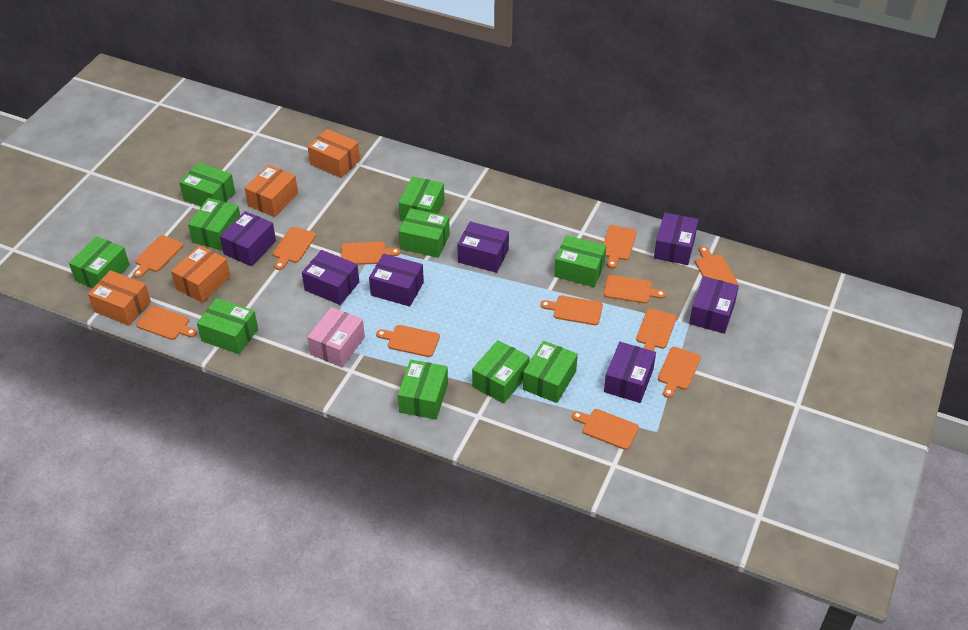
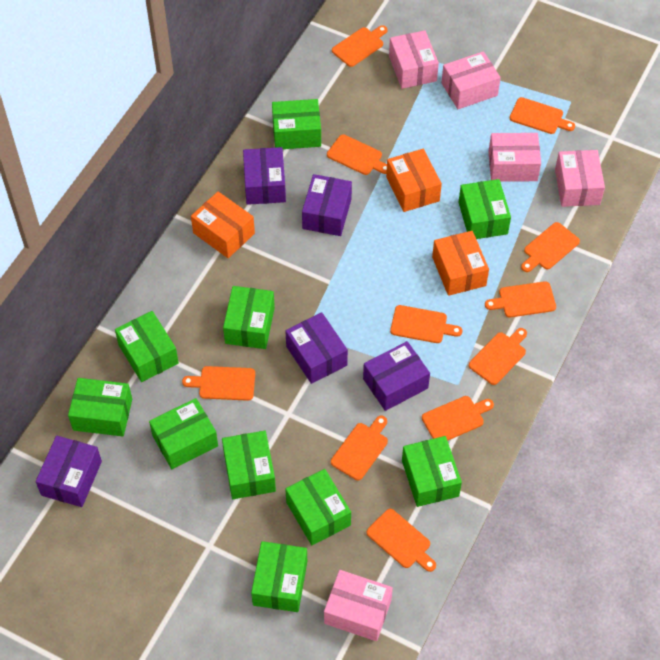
orange box: 4 -> 3
orange cutting board: 12 -> 11
pink box: 1 -> 5
purple box: 7 -> 5

